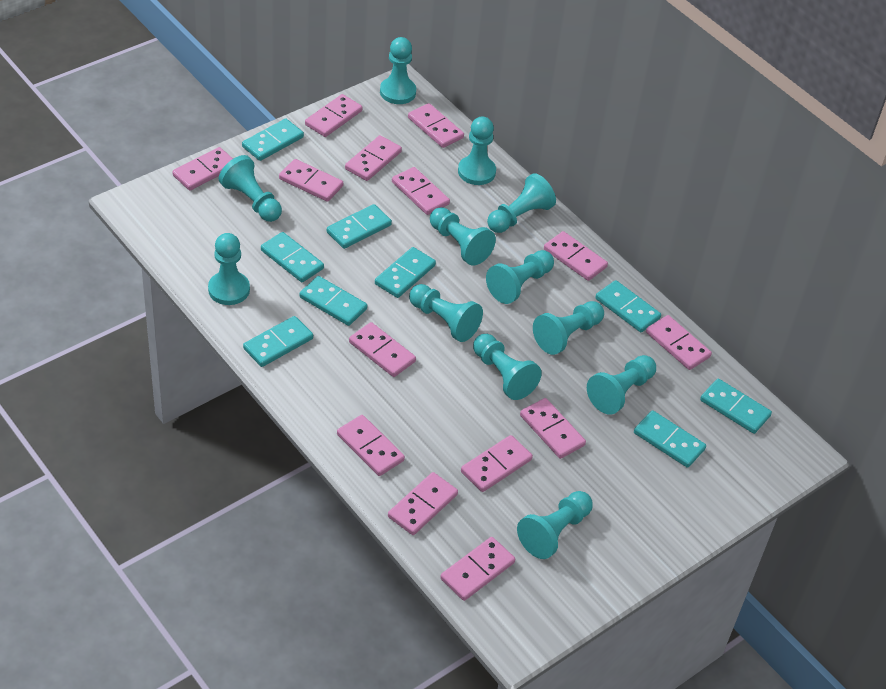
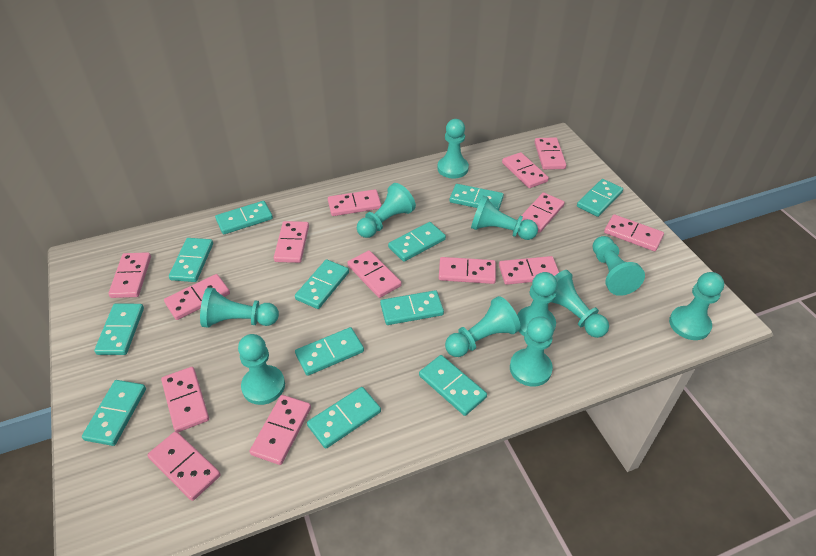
turquoise domino: 9 -> 12
turquoise pawn: 12 -> 11

